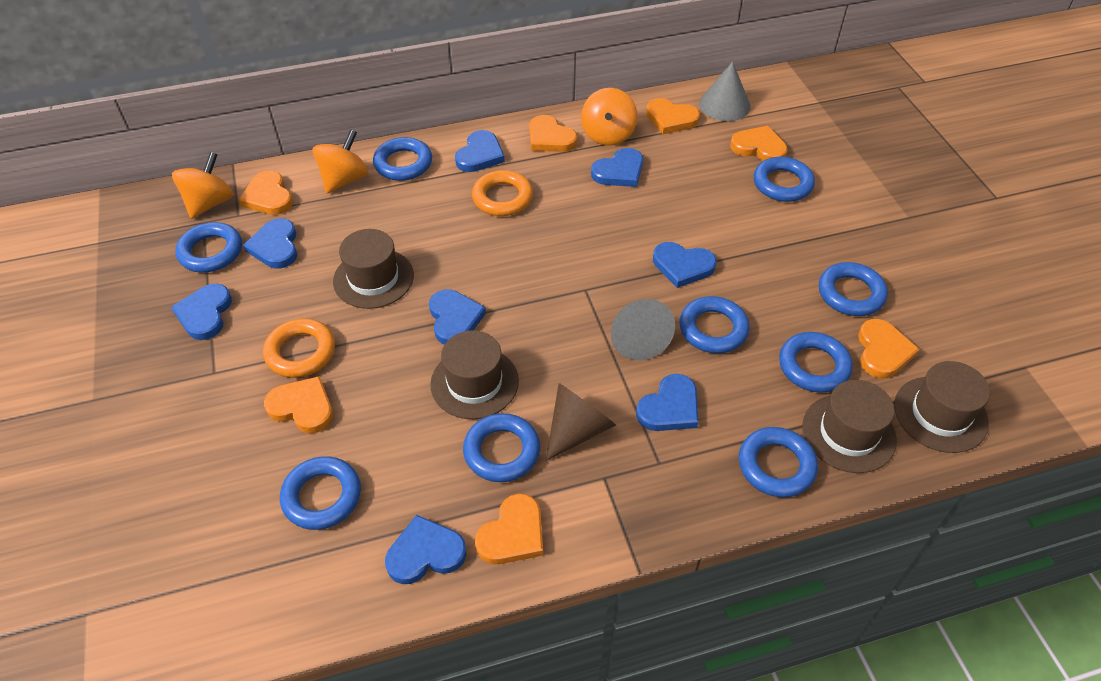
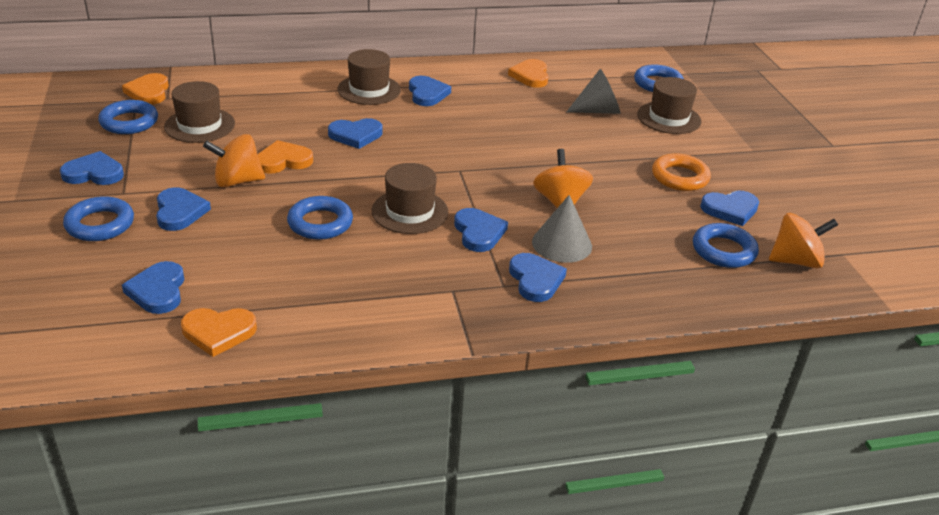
blue ring: 9 -> 5
brown cone: 1 -> 0
orange heart: 7 -> 4
orange ring: 2 -> 1

